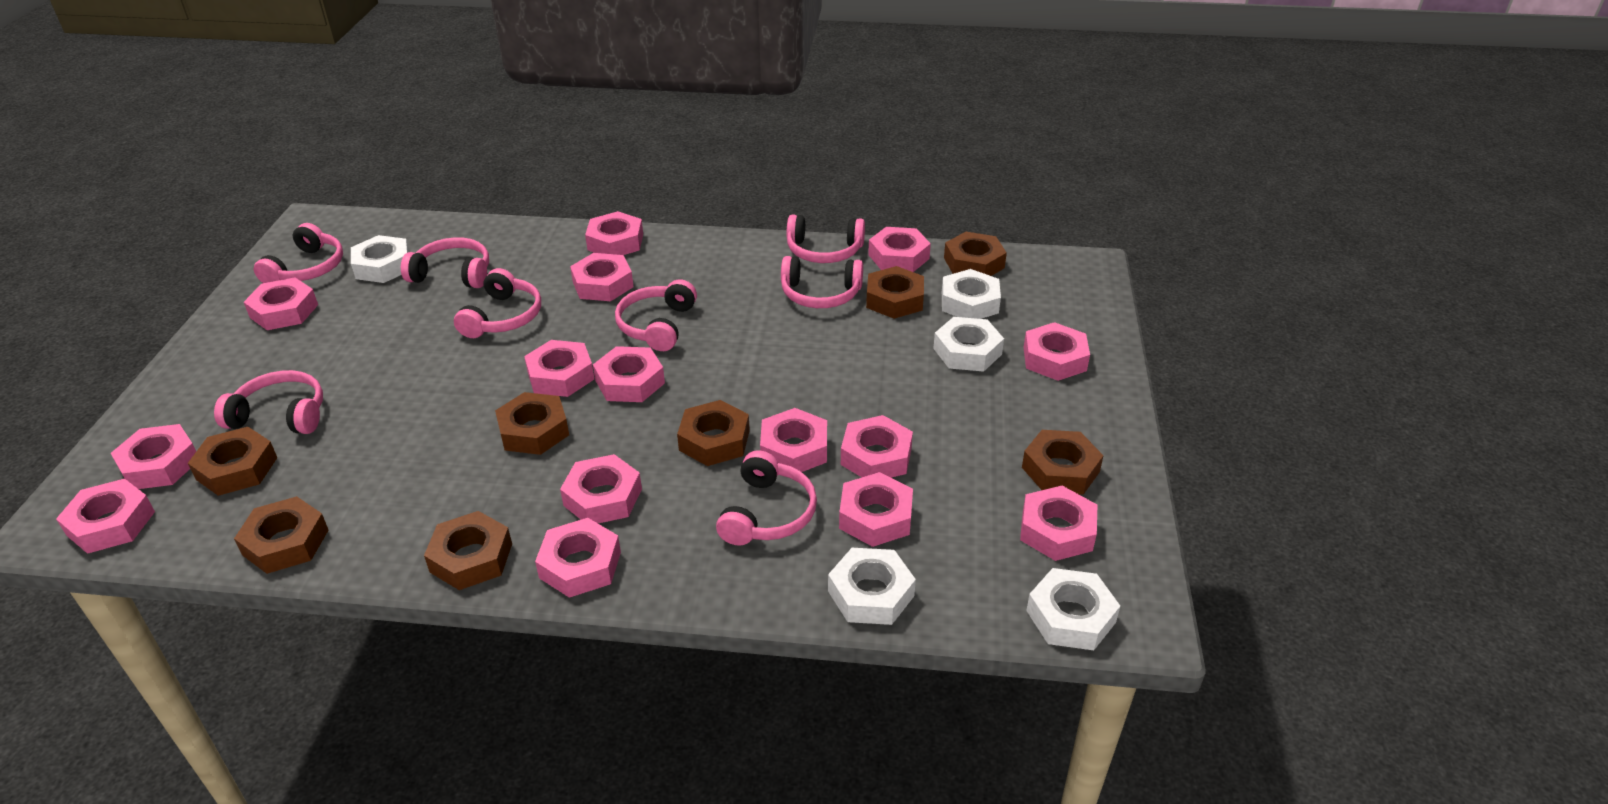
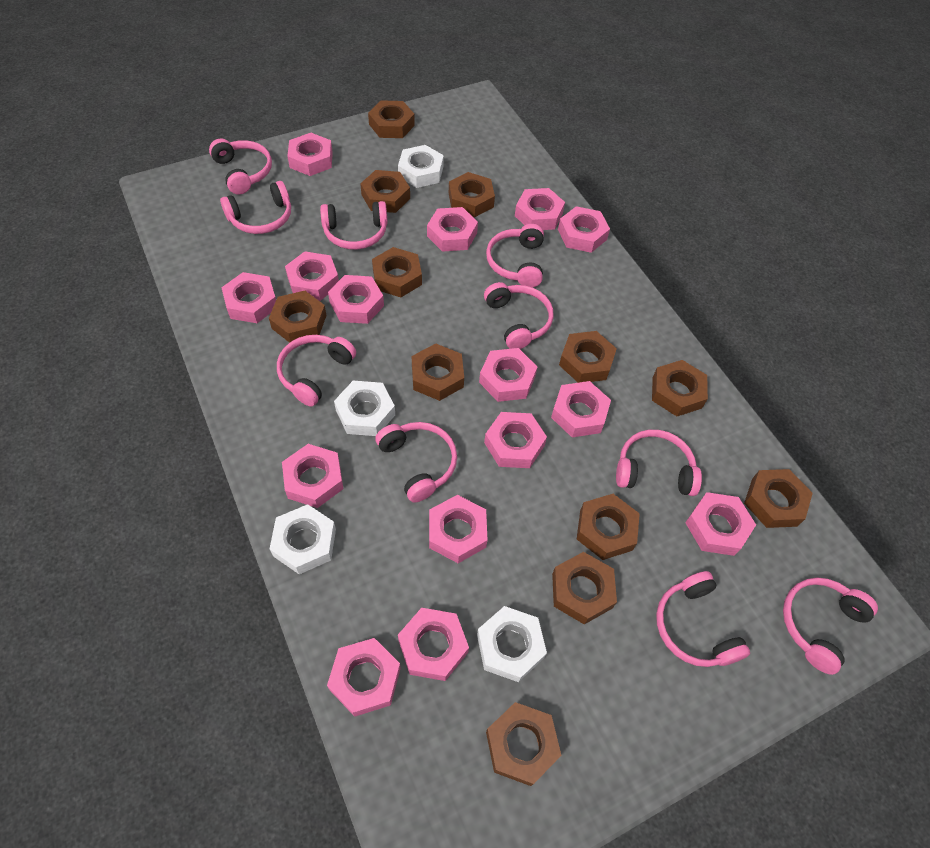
brown nut: 8 -> 12
pink headphones: 8 -> 10
white nut: 5 -> 4

